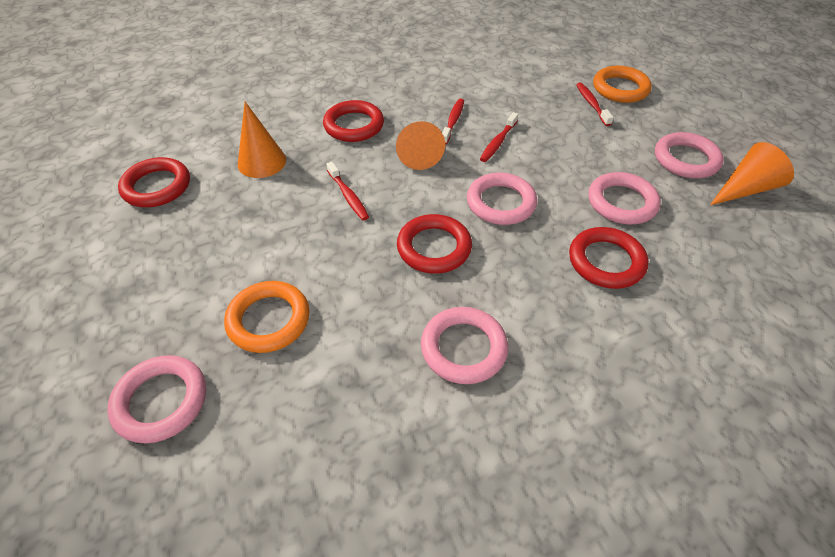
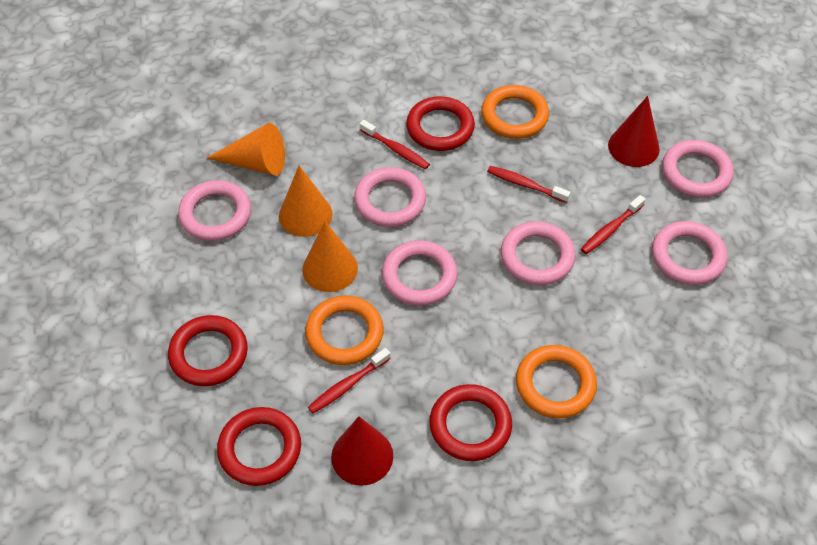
orange ring: 2 -> 3
pink ring: 5 -> 6
red cone: 0 -> 2

